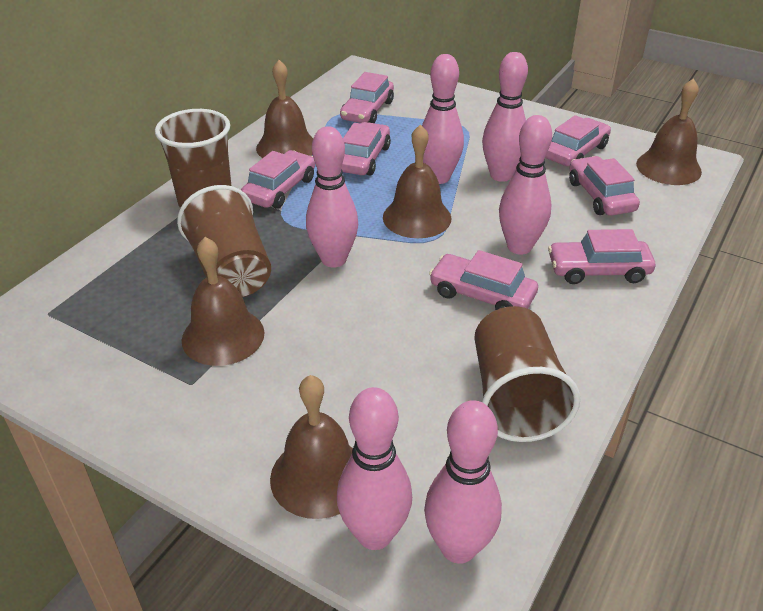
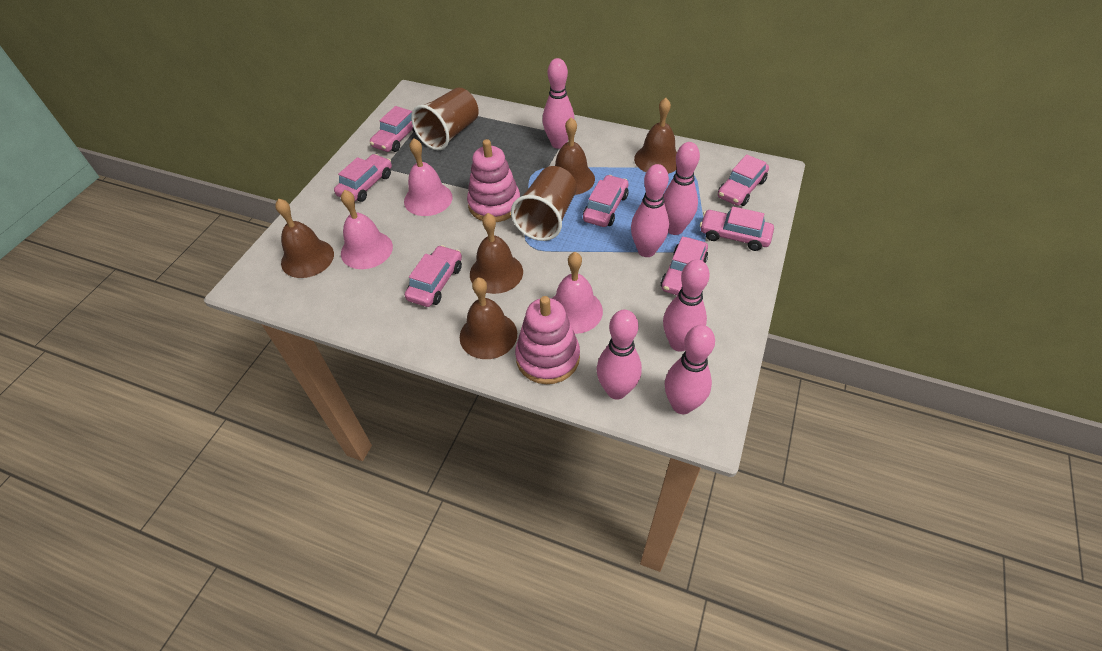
brown cup: 3 -> 2
pink bell: 0 -> 3
pink stacking toy: 0 -> 2

